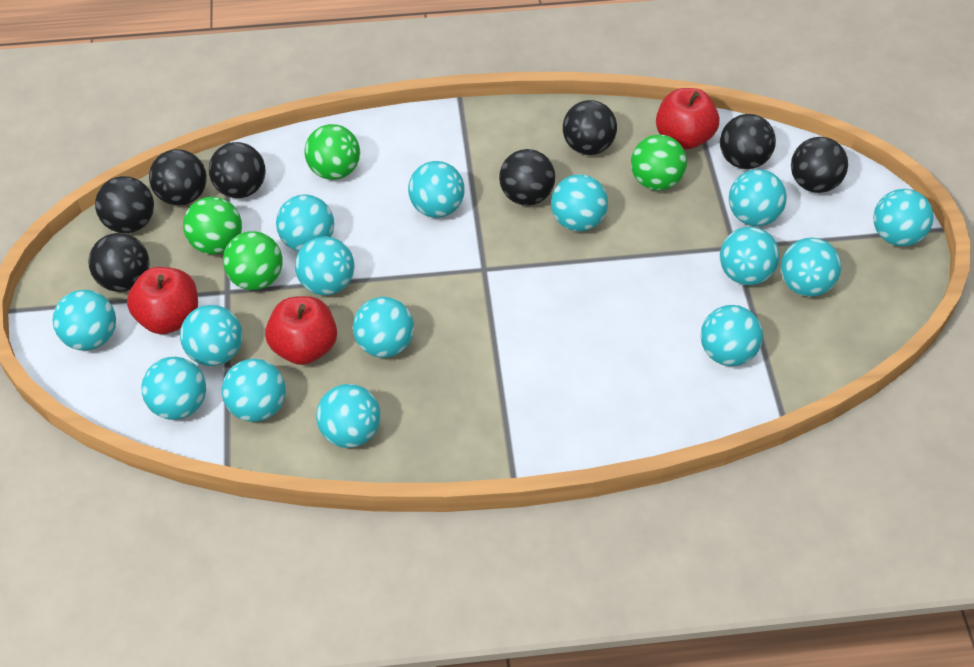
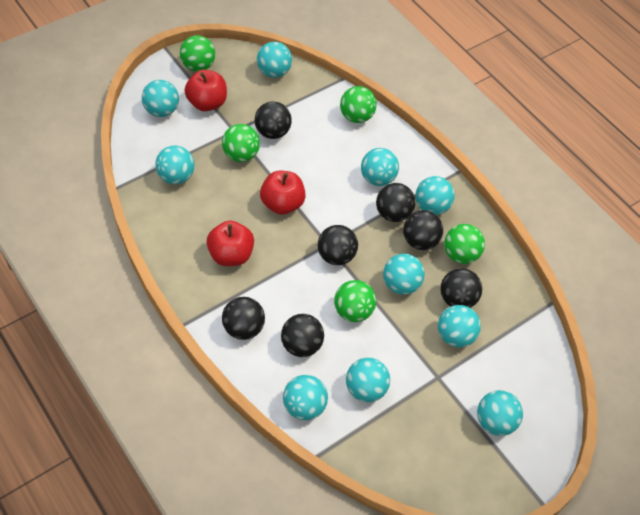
black ball: 8 -> 7
green ball: 4 -> 5
turquoise ball: 15 -> 10

